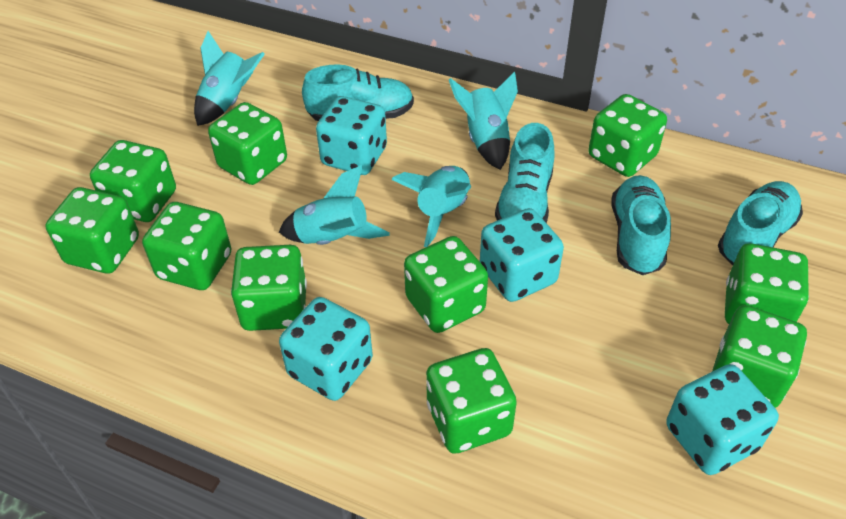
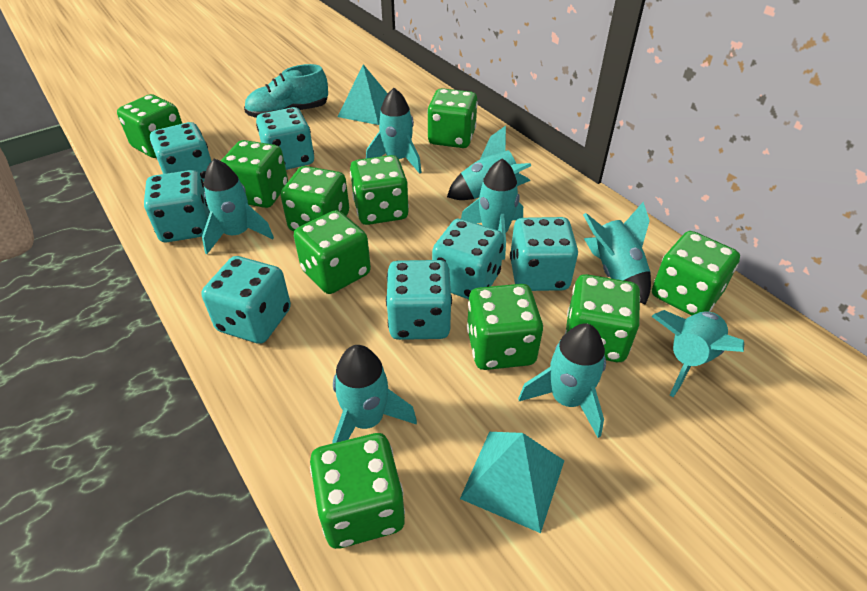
turquoise dice: 4 -> 7
turquoise pyramid: 0 -> 2
turquoise rocket: 4 -> 8
turquoise shoe: 4 -> 1

